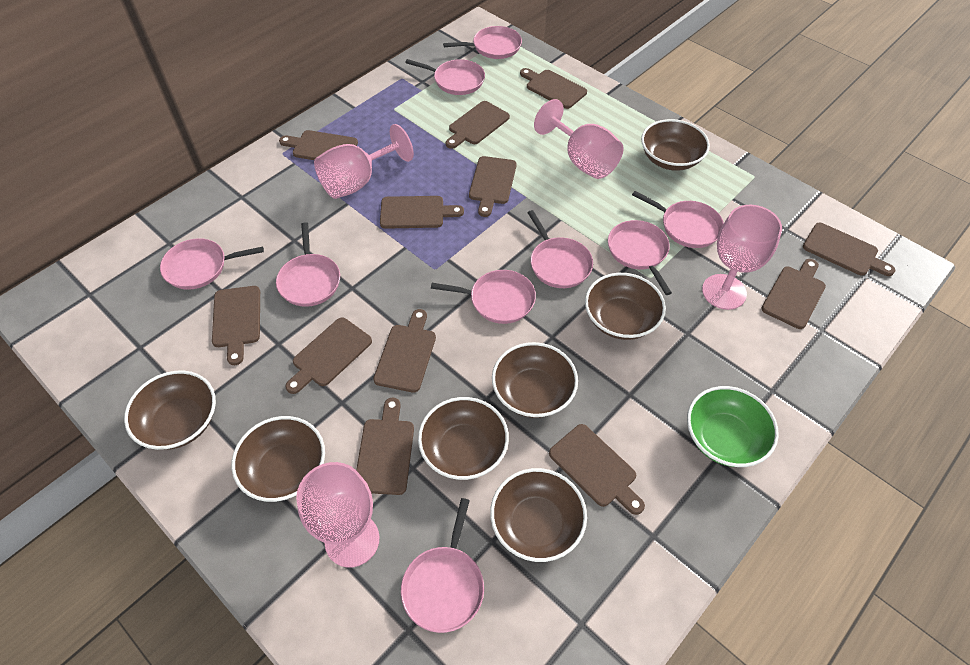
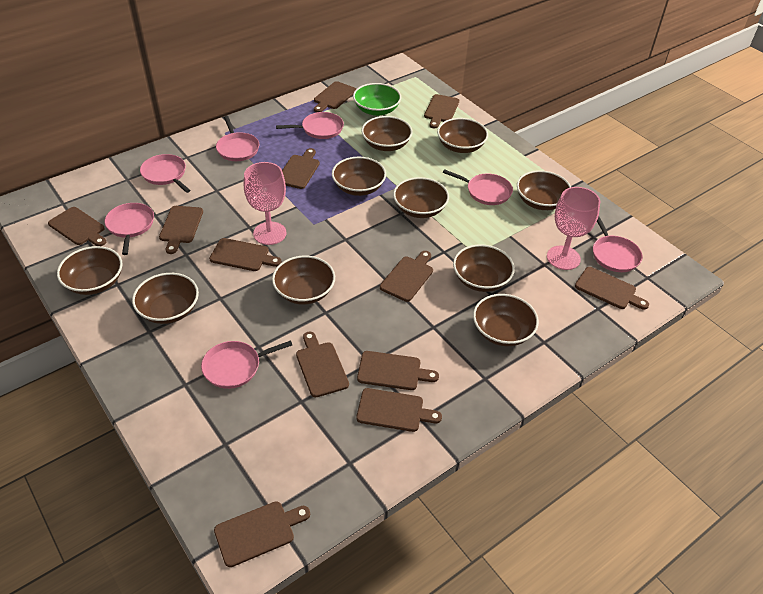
brown bowl: 7 -> 10
pink goblet: 4 -> 2
pink pan: 9 -> 7

